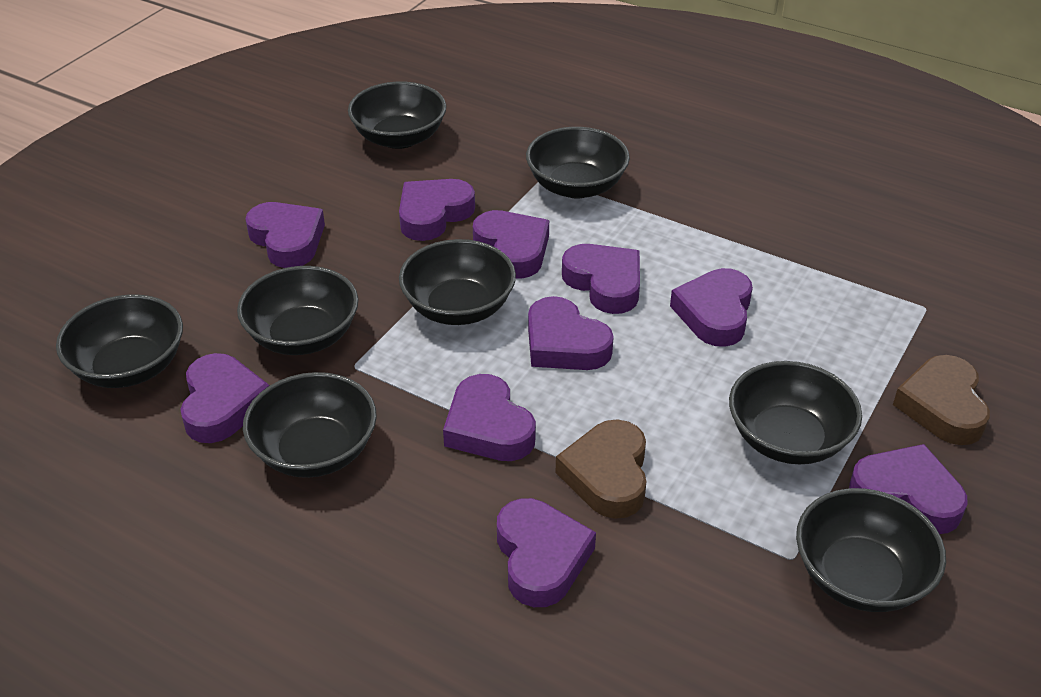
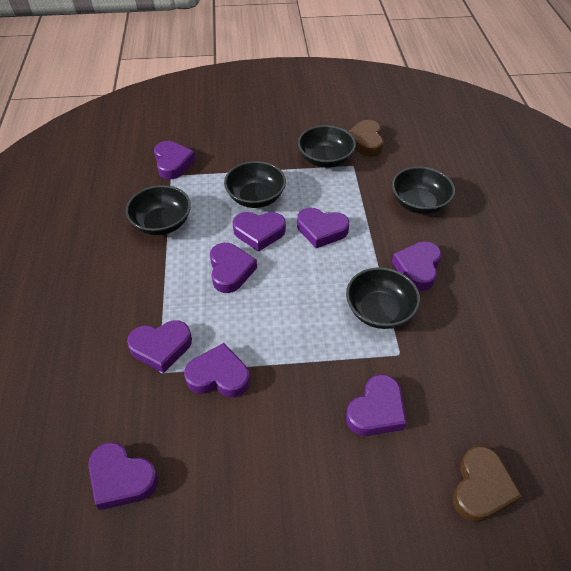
black bowl: 8 -> 5
purple heart: 10 -> 9

